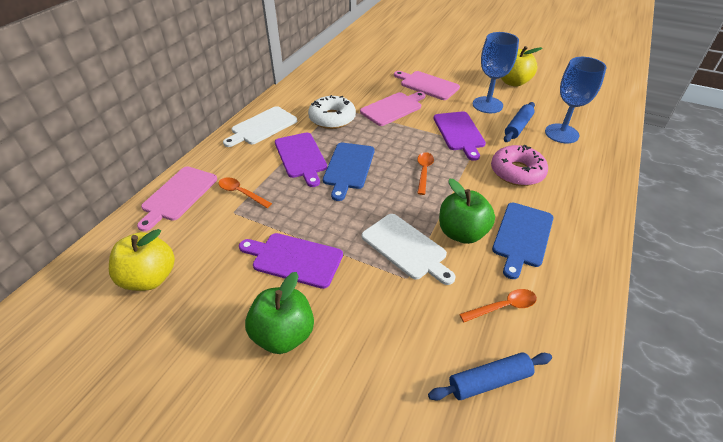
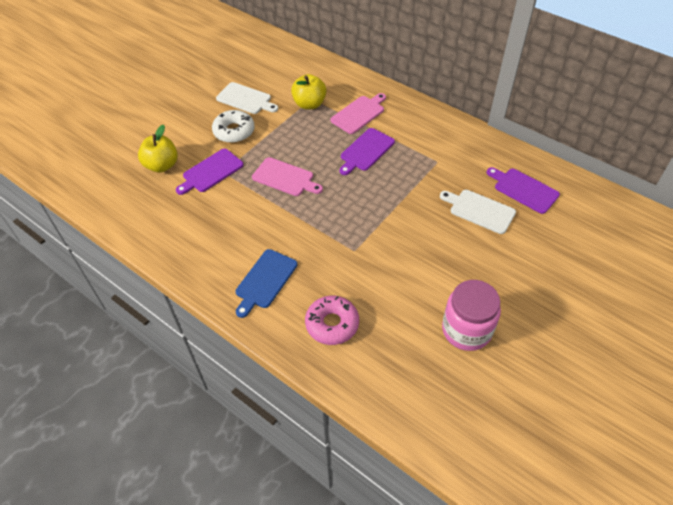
blue cutting board: 2 -> 1
blue goblet: 2 -> 0
blue rolling pin: 2 -> 0
green apple: 2 -> 0
orange spoon: 3 -> 0
pink cutting board: 3 -> 2
pink jar: 0 -> 1

